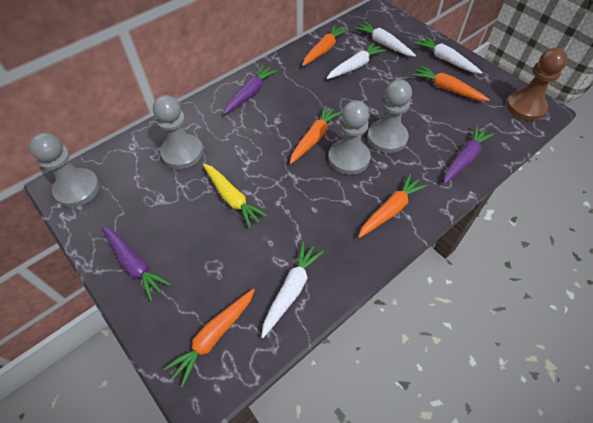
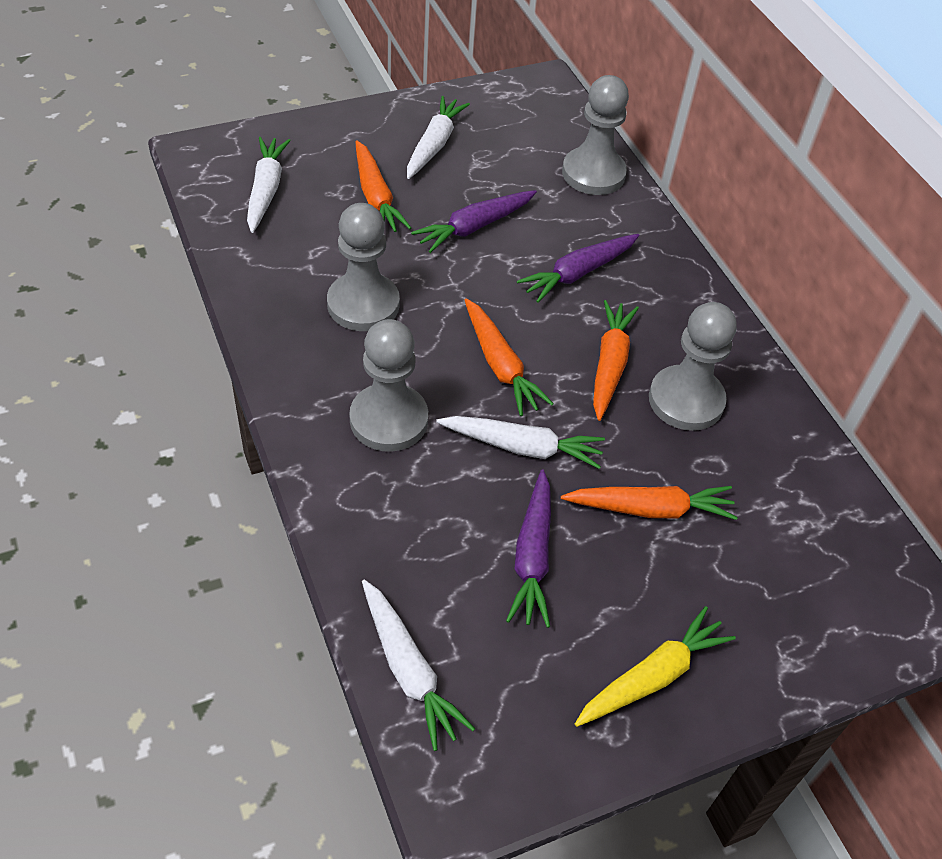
brown pawn: 1 -> 0
orange carrot: 5 -> 4

